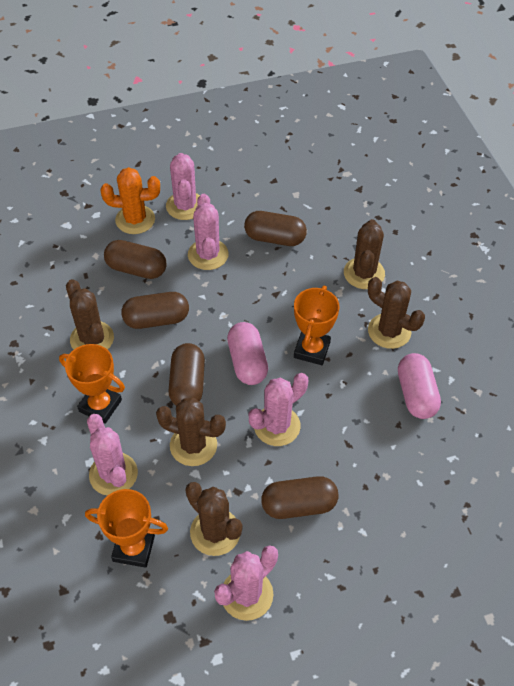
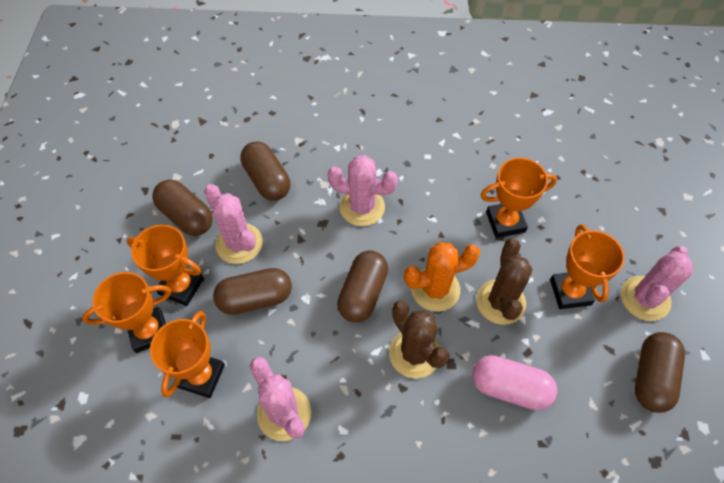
brown cactus: 5 -> 2
orange trophy: 3 -> 5
pink cactus: 5 -> 4
pink capsule: 2 -> 1

